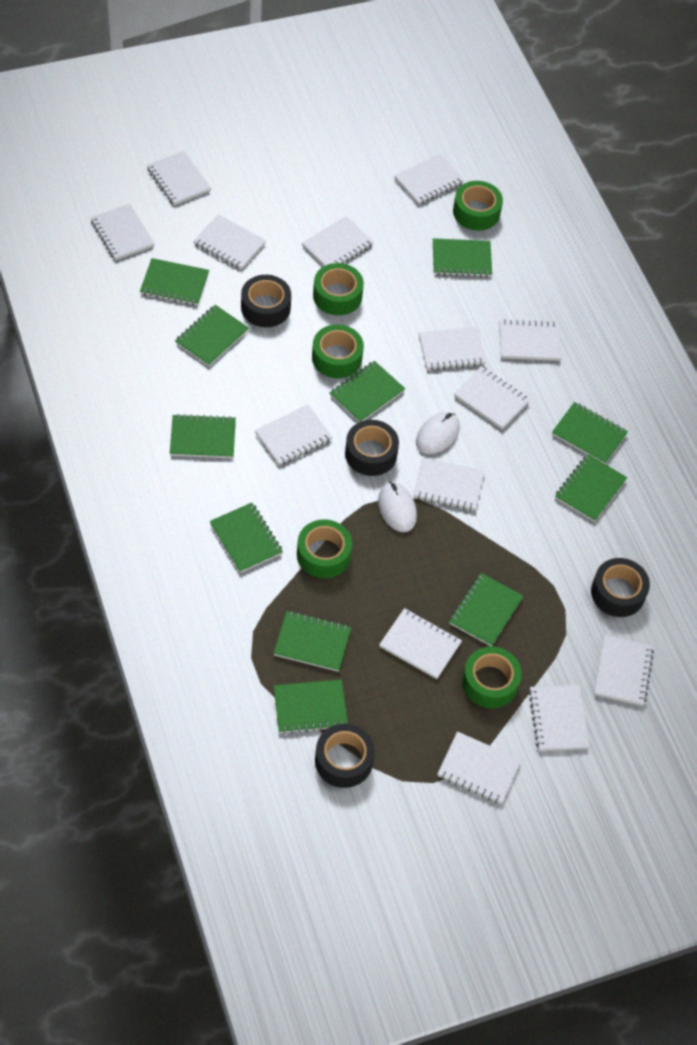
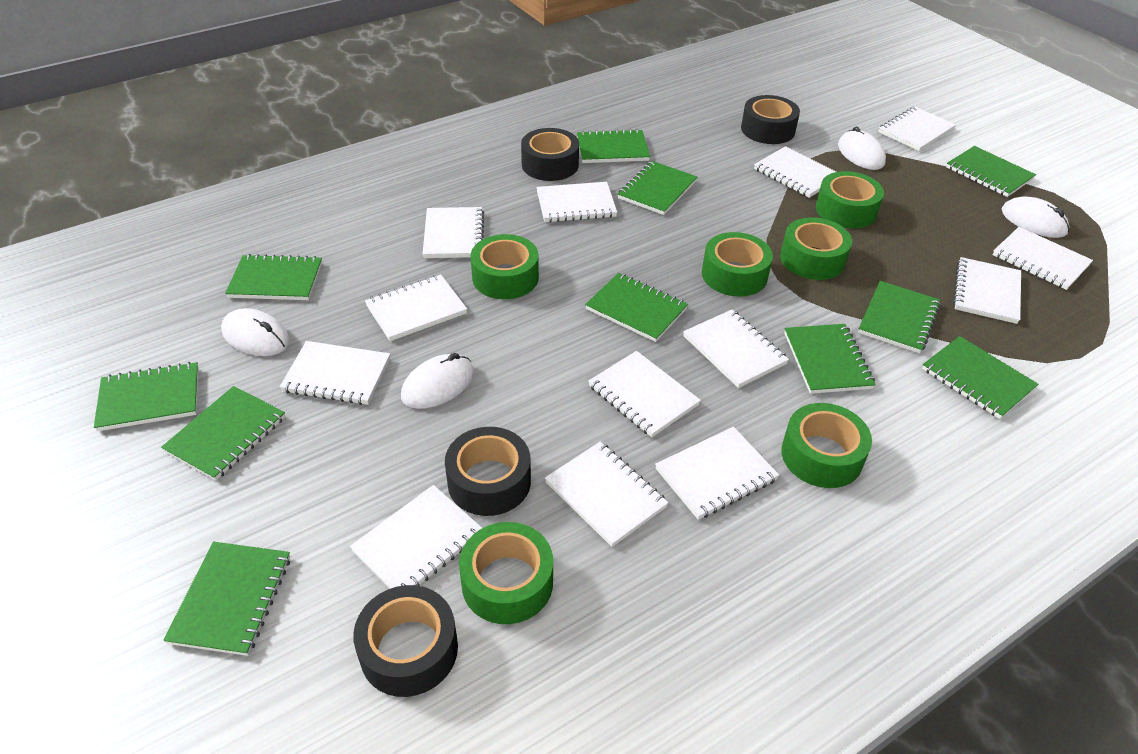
green tape: 5 -> 6
white mouse: 2 -> 4
white notebook: 14 -> 13

